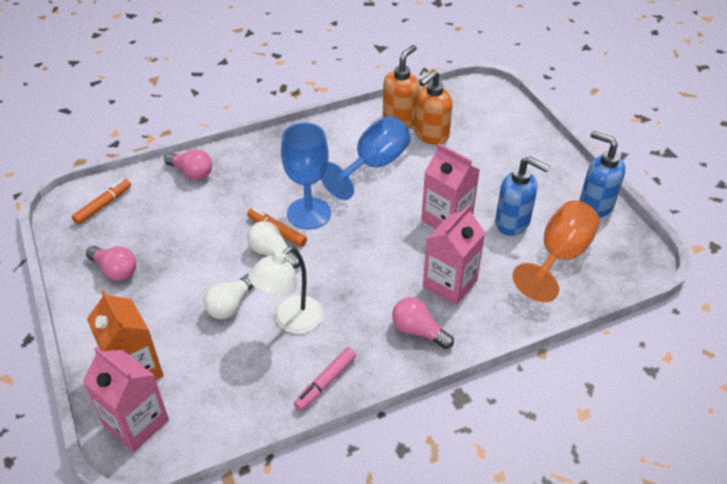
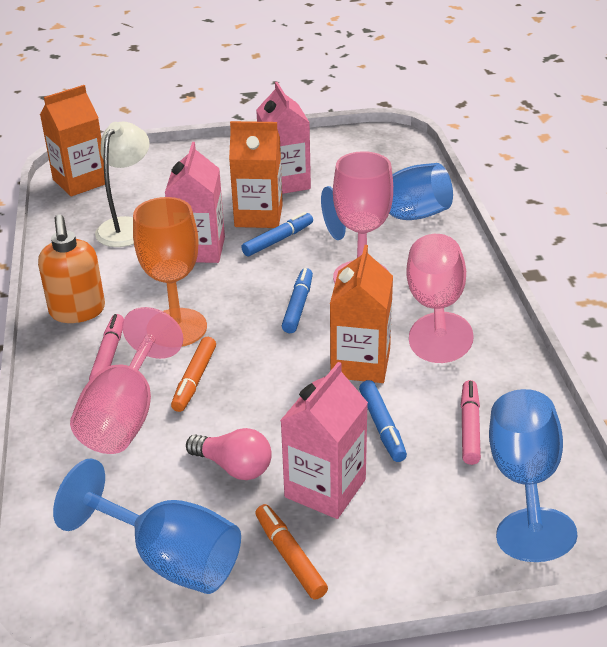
blue goblet: 2 -> 3
blue marker: 0 -> 3
blue soap dispenser: 2 -> 0
orange carton: 1 -> 3
orange soap dispenser: 2 -> 1
pink goblet: 0 -> 3
pink light bulb: 3 -> 1
pink marker: 1 -> 2
white light bulb: 2 -> 0

